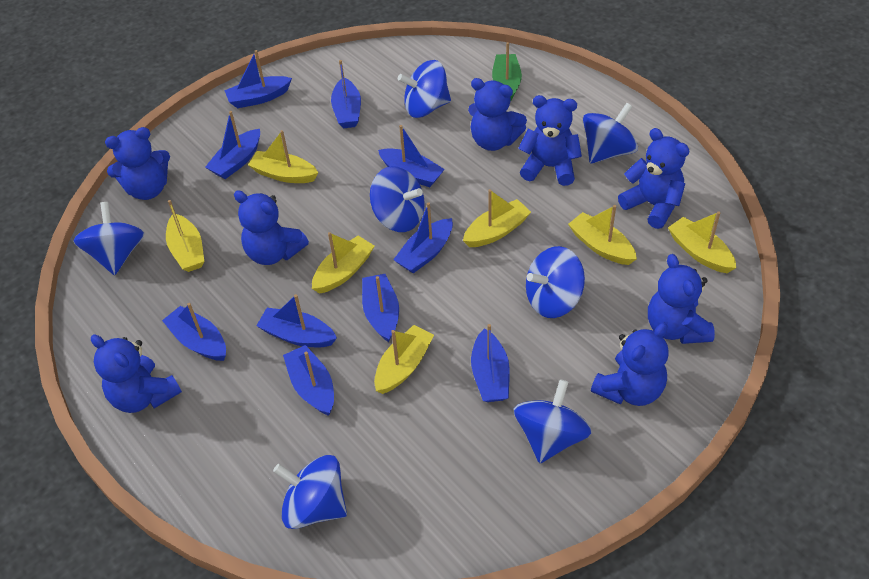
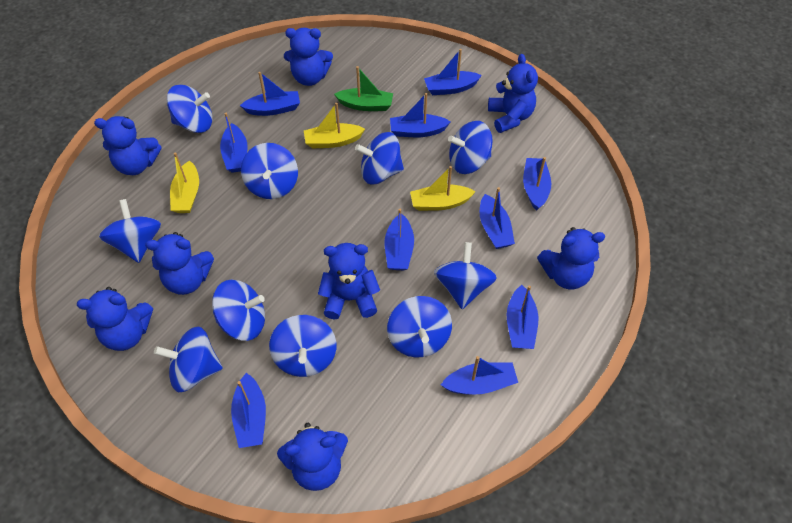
blue spinning top: 7 -> 10
yellow boat: 7 -> 3

